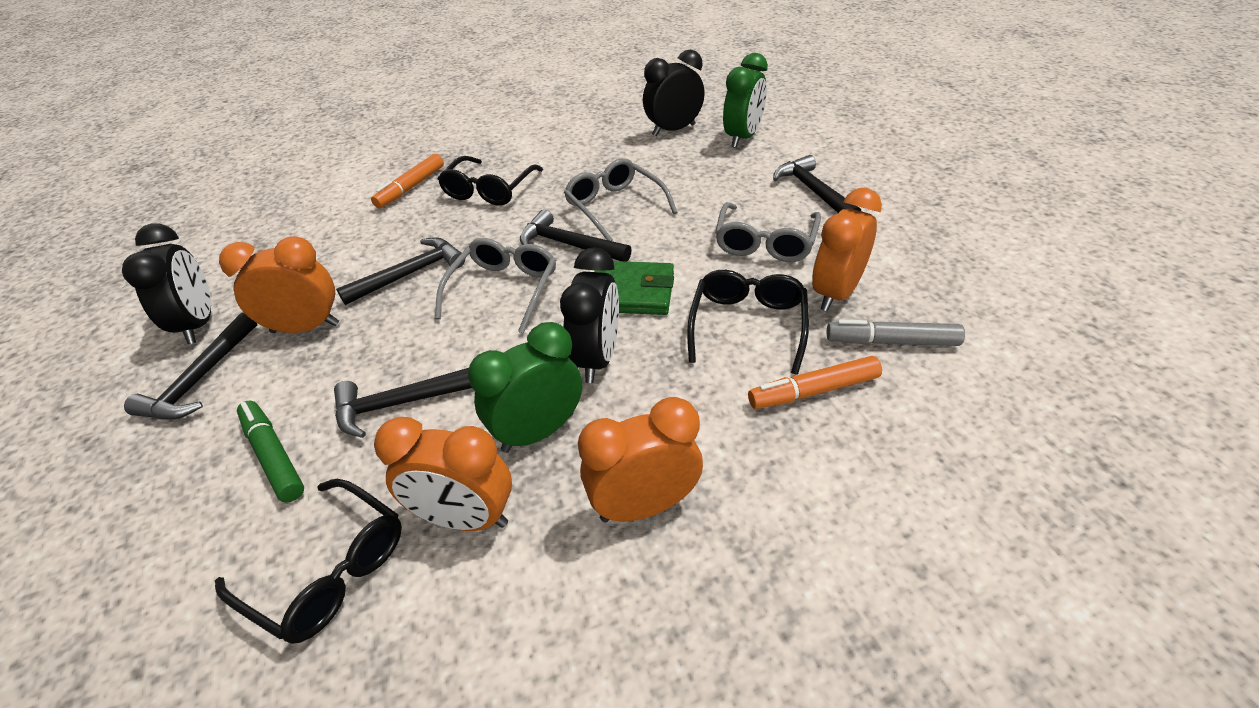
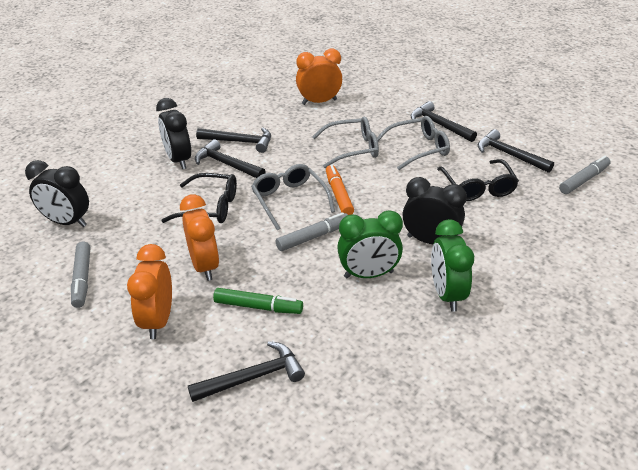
black glasses: 3 -> 2
green wallet: 1 -> 0
grey marker: 1 -> 3
orange clock: 4 -> 3
orange marker: 2 -> 1

